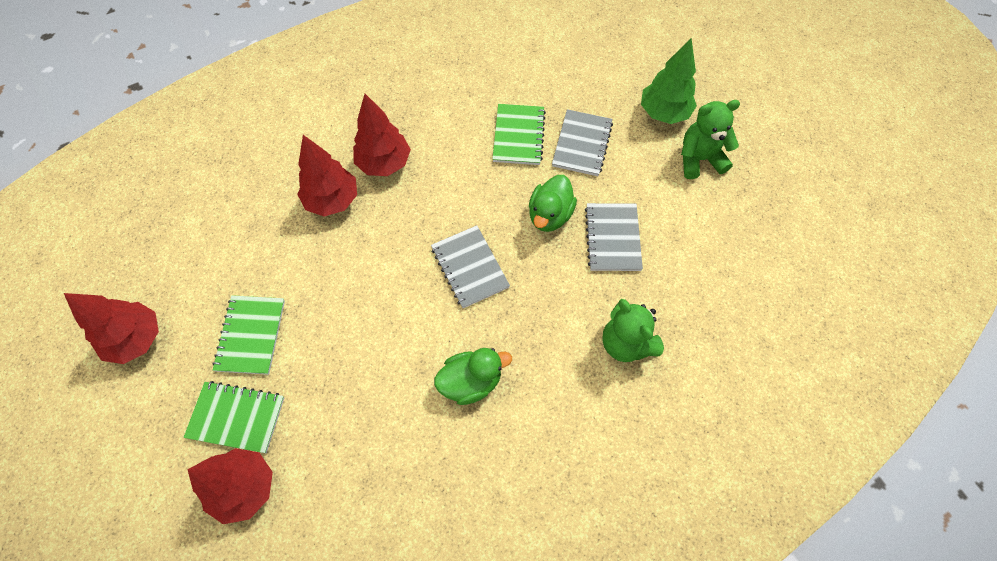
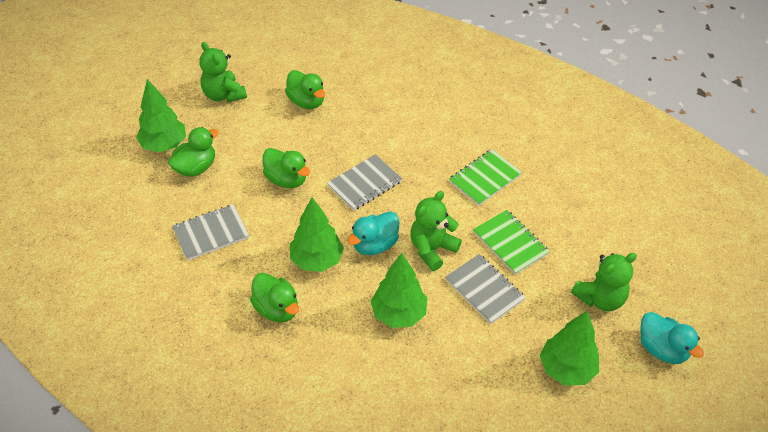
green duck: 2 -> 4
green notebook: 3 -> 2
green teddy bear: 2 -> 3
green tree: 1 -> 4
red tree: 4 -> 0
turquoise duck: 0 -> 2

